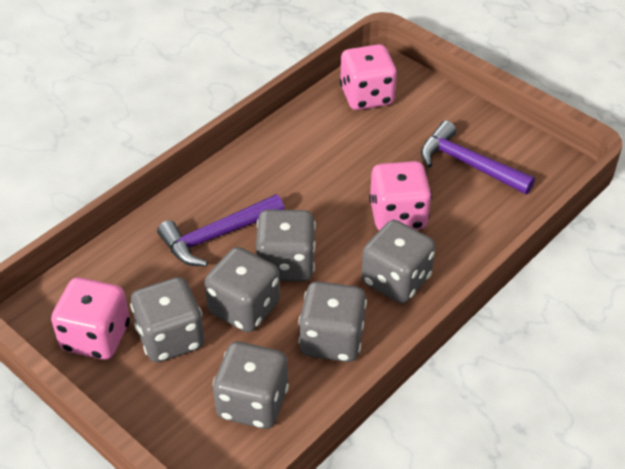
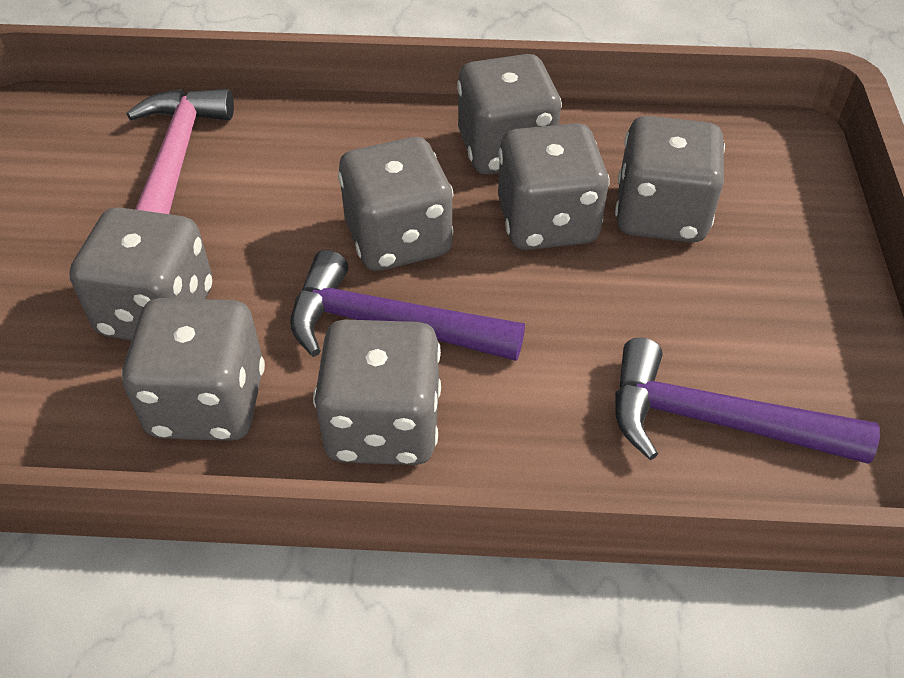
grey dice: 6 -> 7
pink dice: 3 -> 0
pink hammer: 0 -> 1

